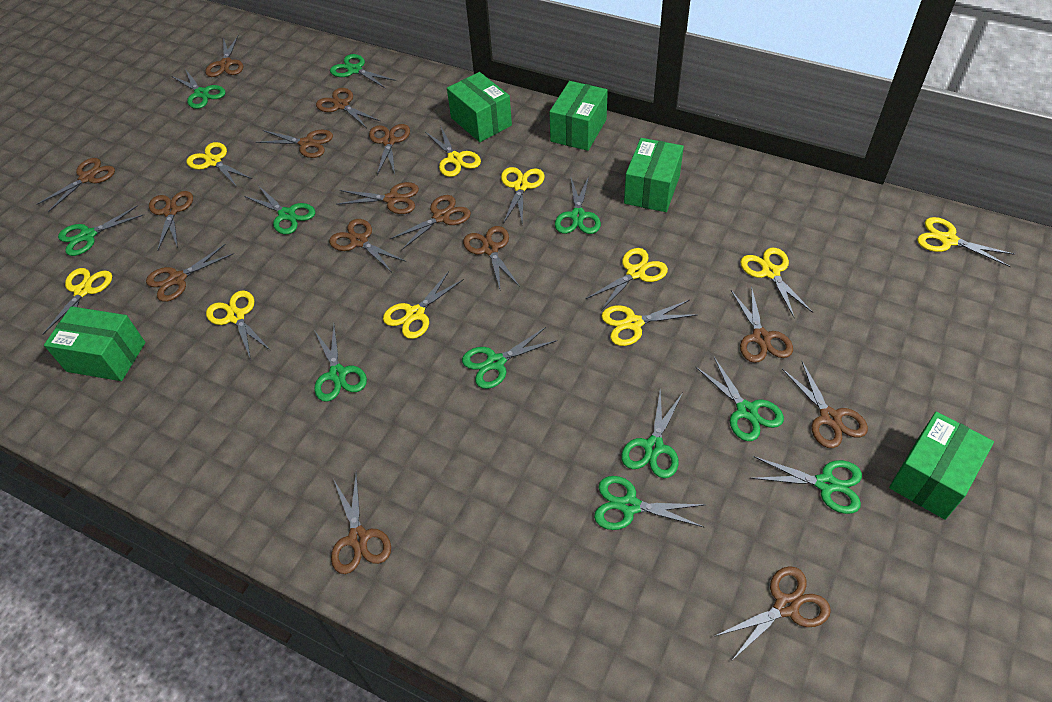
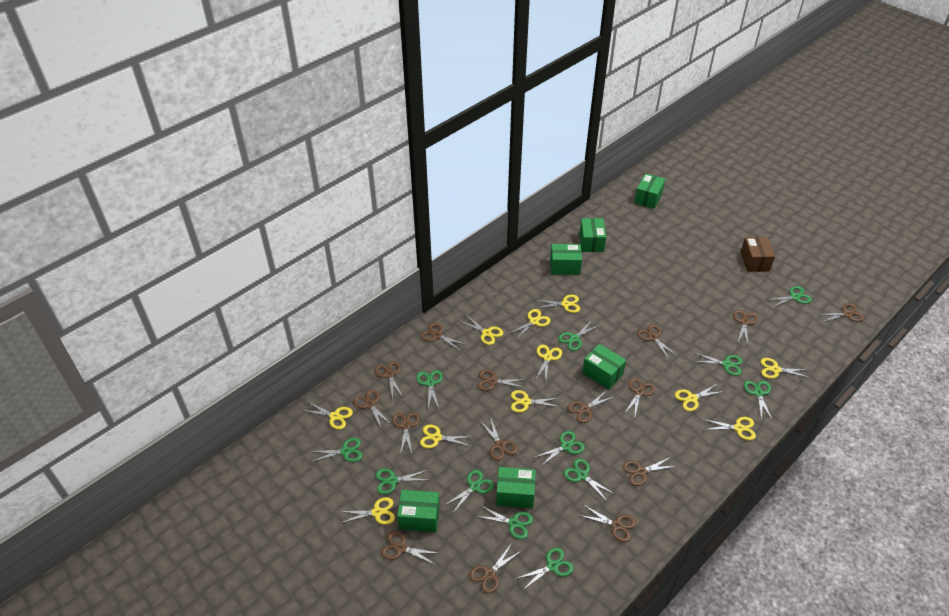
brown box: 0 -> 1
green box: 5 -> 6
green scissors: 11 -> 12
yellow scissors: 10 -> 11

